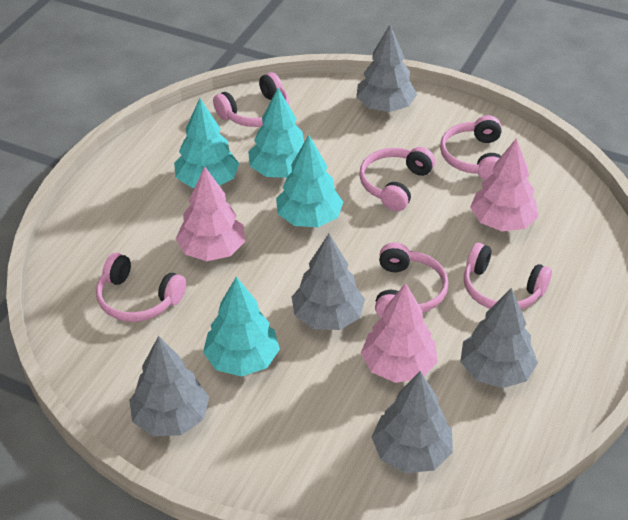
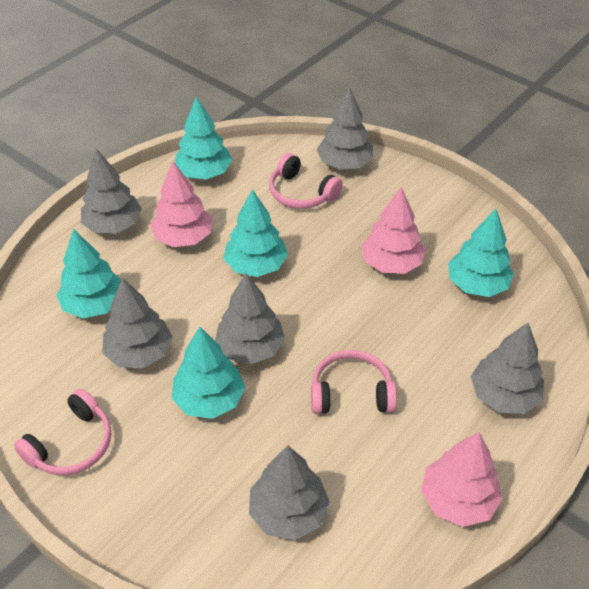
grey tree: 5 -> 6
pink headphones: 6 -> 3
turquoise tree: 4 -> 5

